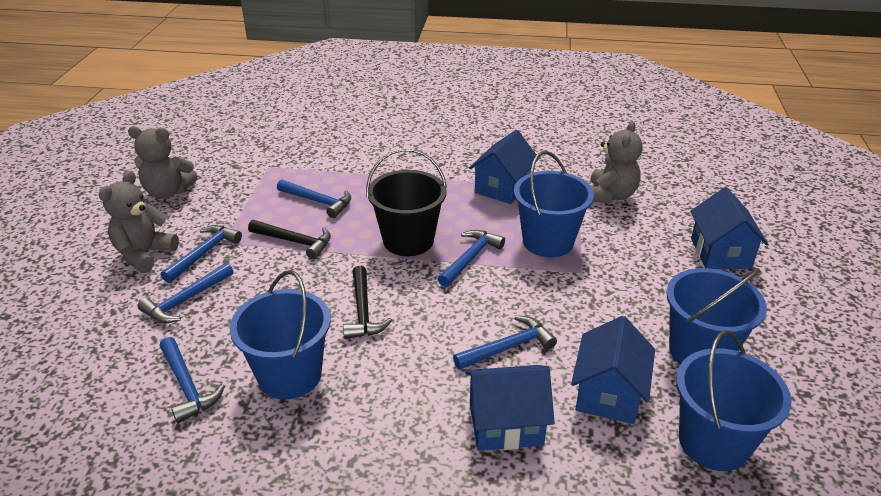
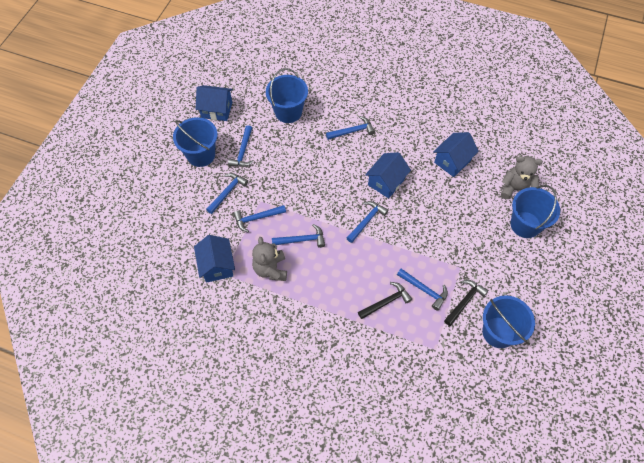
black bucket: 1 -> 0
blue hammer: 6 -> 7
grey teddy bear: 3 -> 2

